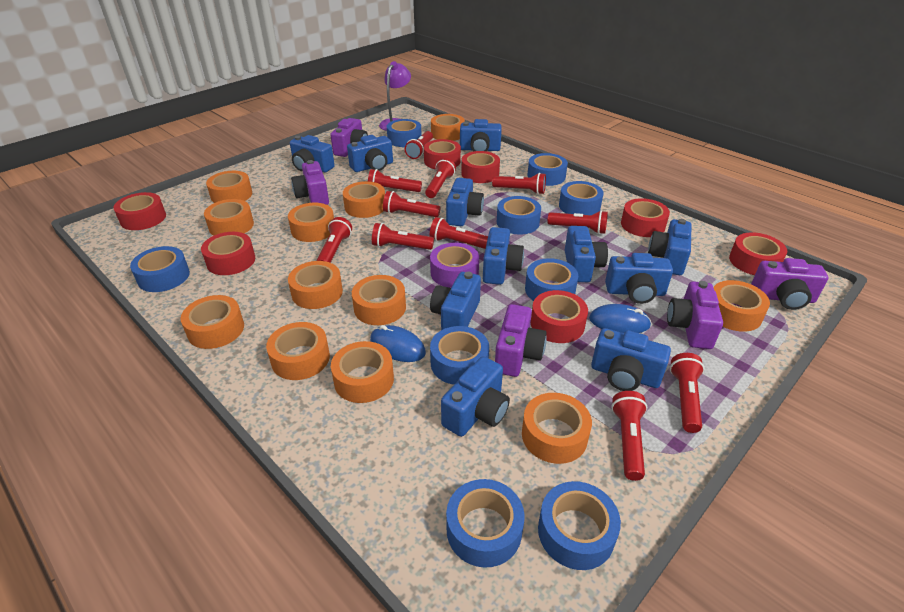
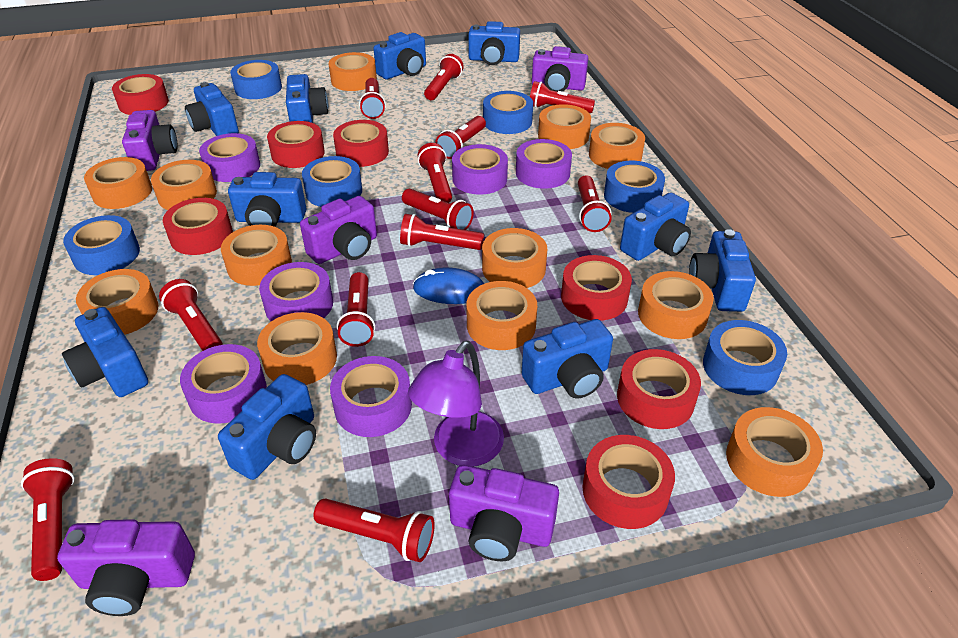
blue camera: 11 -> 10
blue mouse: 2 -> 1
blue tape: 9 -> 6
purple tape: 1 -> 6
red flashlight: 11 -> 12

